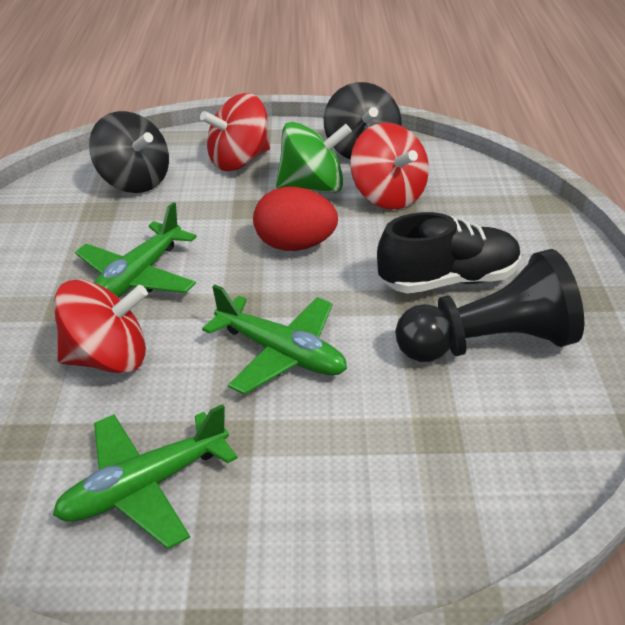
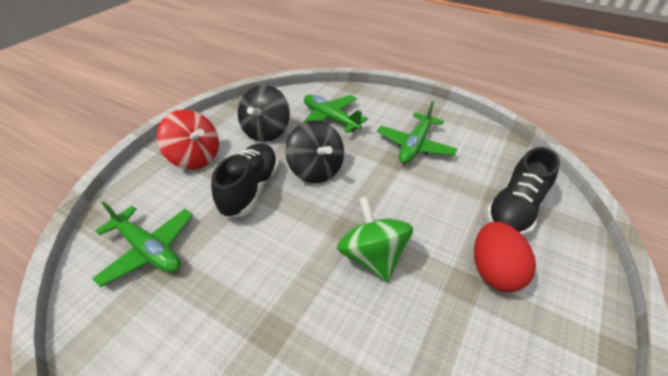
black pawn: 1 -> 0
black shoe: 1 -> 2
red spinning top: 3 -> 1

